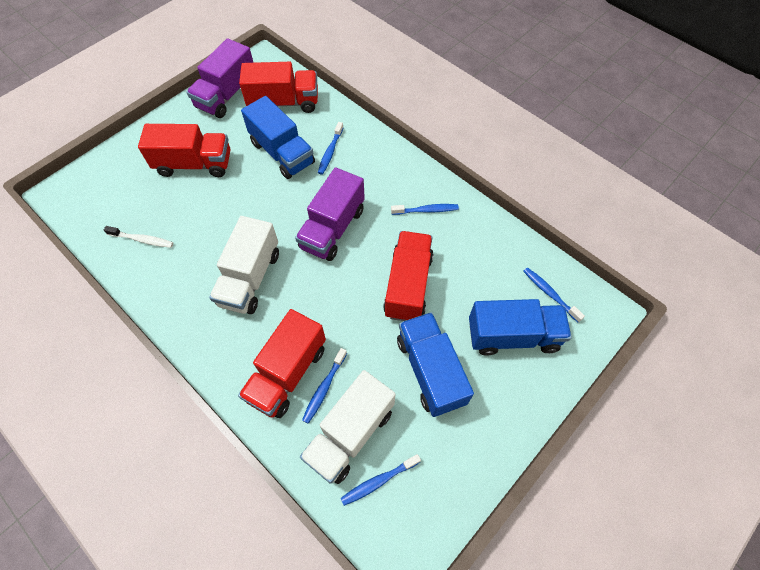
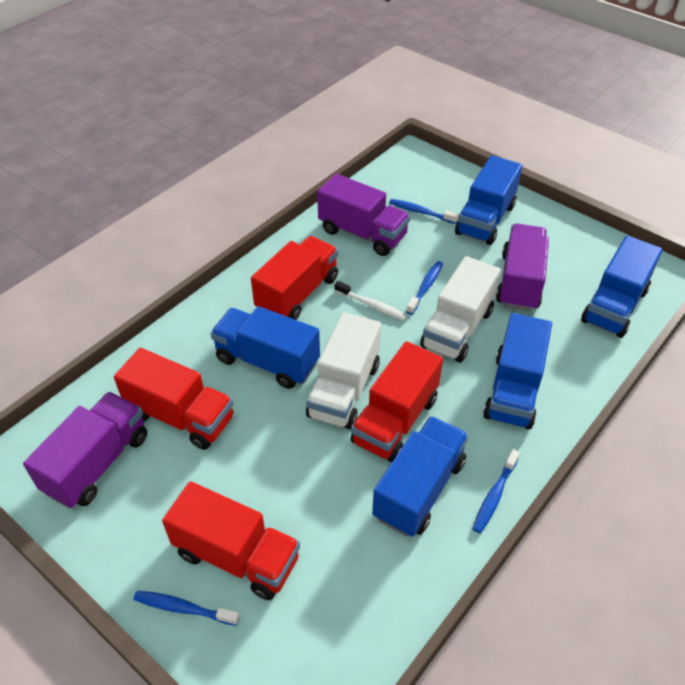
blue toothbrush: 5 -> 4
blue truck: 3 -> 5
purple truck: 2 -> 3

